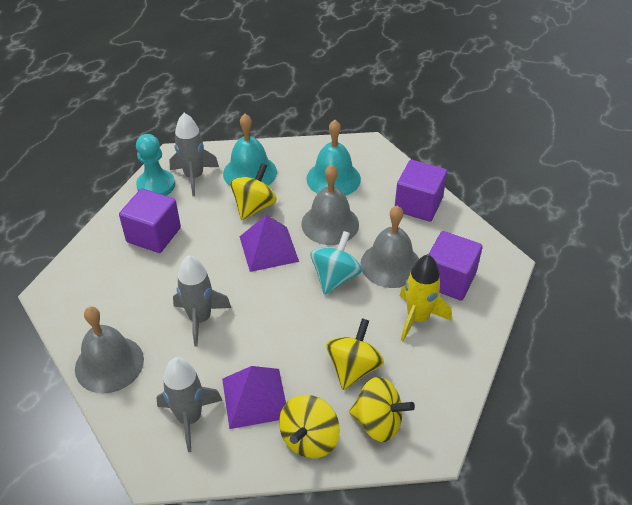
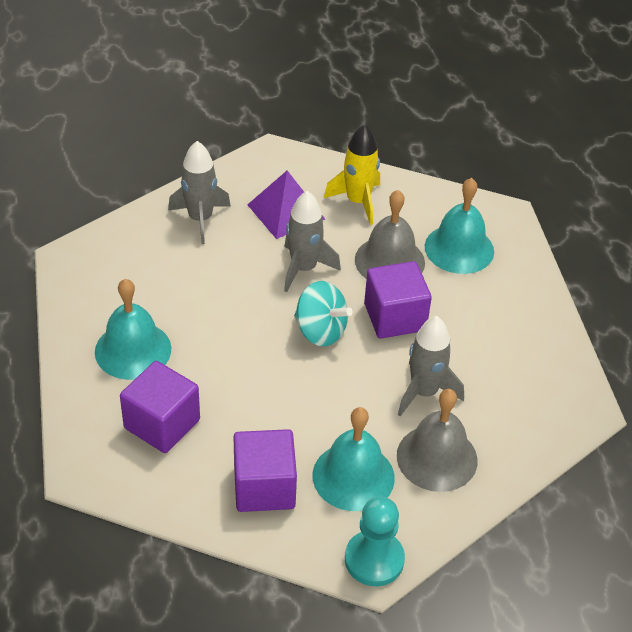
grey bell: 3 -> 2
purple pyramid: 2 -> 1
turquoise bell: 2 -> 3
yellow spinning top: 4 -> 0

